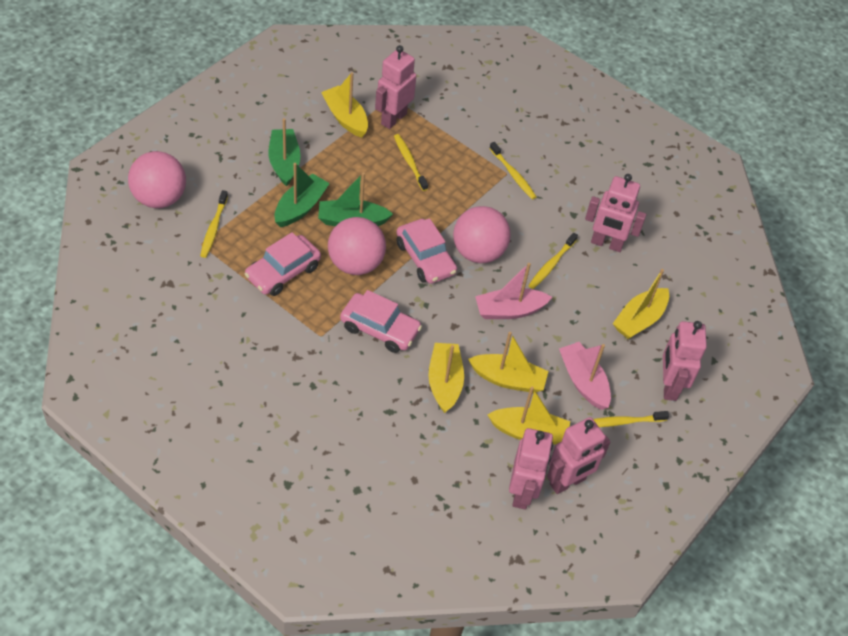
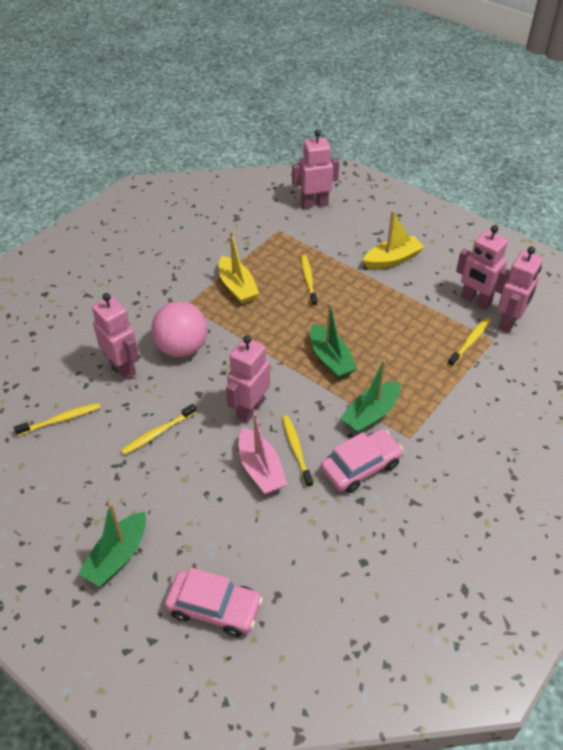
pink ball: 3 -> 1
pink boat: 2 -> 1
pink car: 3 -> 2
yellow boat: 5 -> 2

